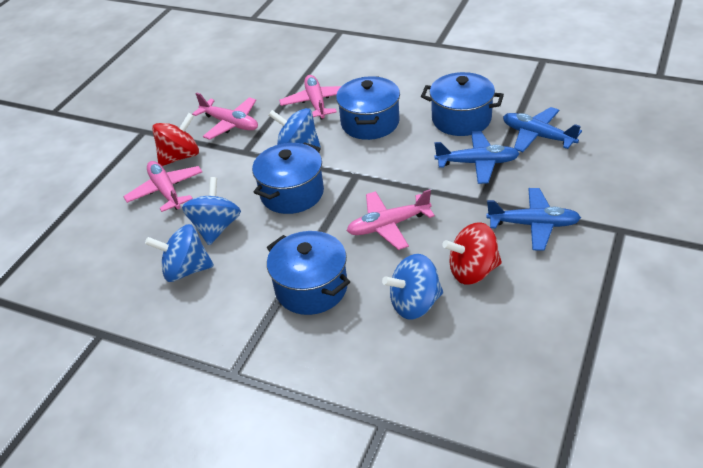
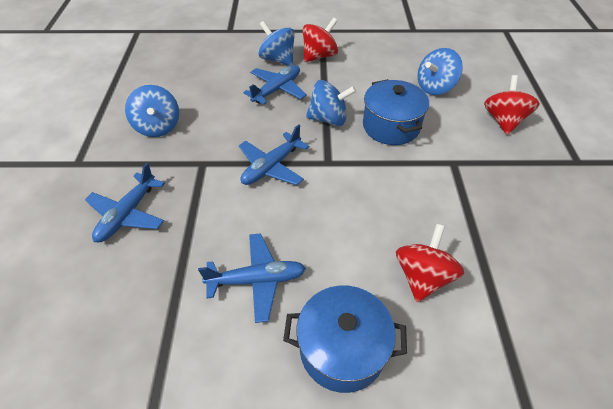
blue plane: 3 -> 4
blue pot: 4 -> 2
pink plane: 4 -> 0
red spinning top: 2 -> 3

